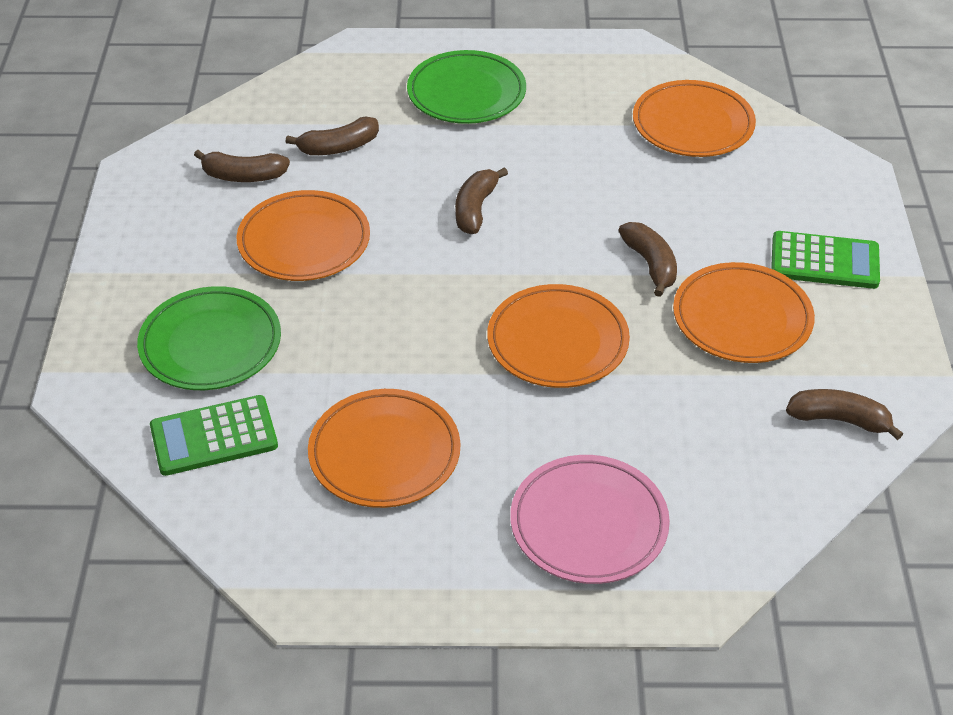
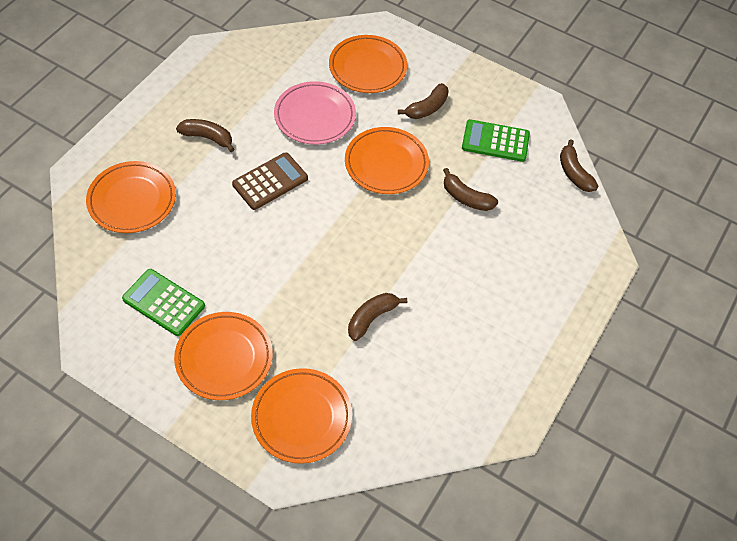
brown calculator: 0 -> 1
green plate: 2 -> 0

